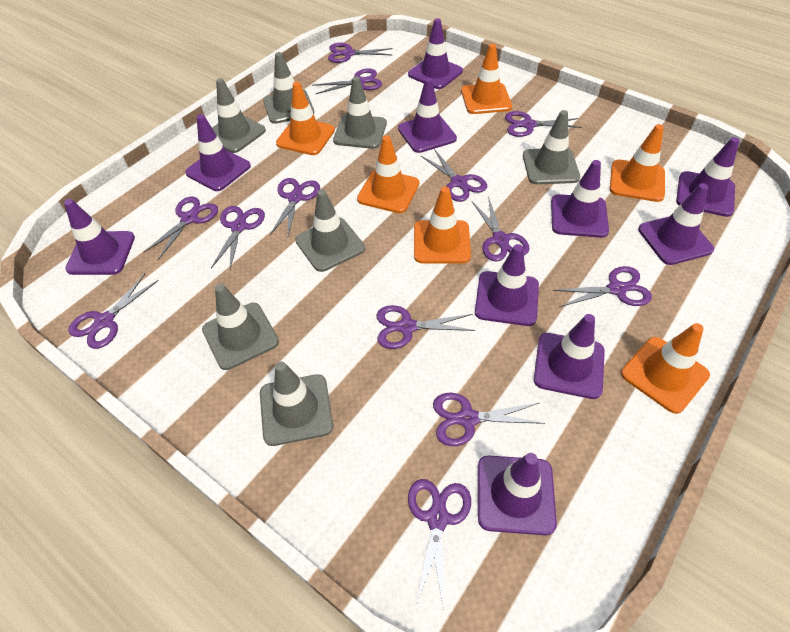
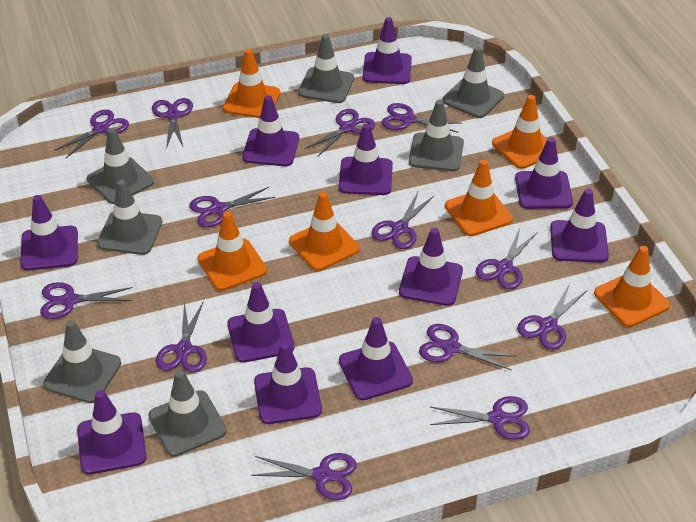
purple traffic cone: 10 -> 11

